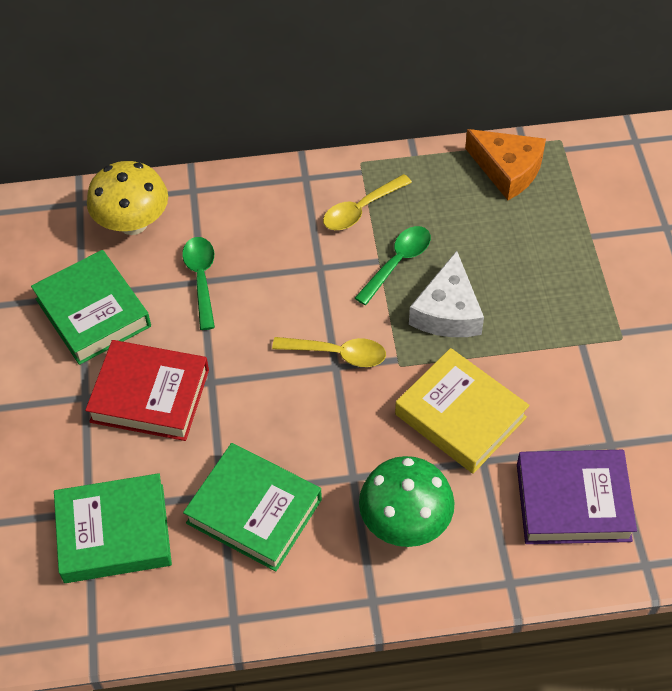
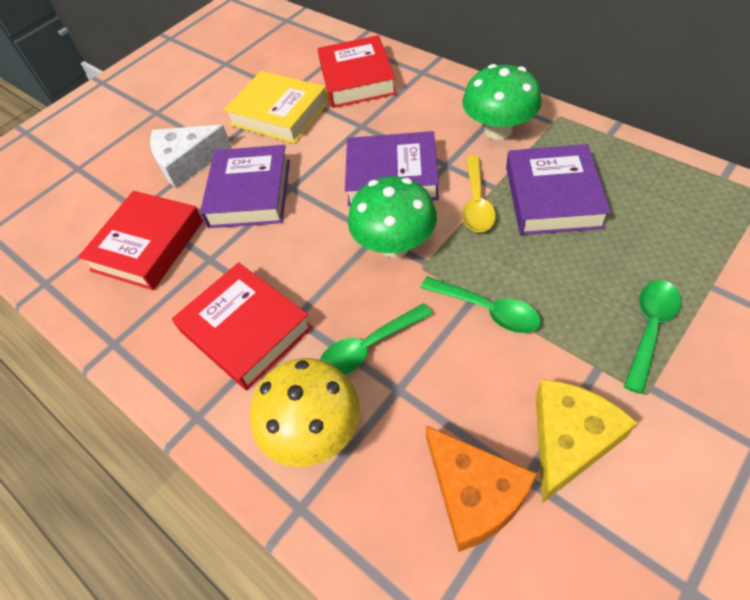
green book: 3 -> 0
green mushroom: 1 -> 2
green spoon: 2 -> 3
purple book: 1 -> 3
red book: 1 -> 3
yellow cheese: 0 -> 1
yellow spoon: 2 -> 1

